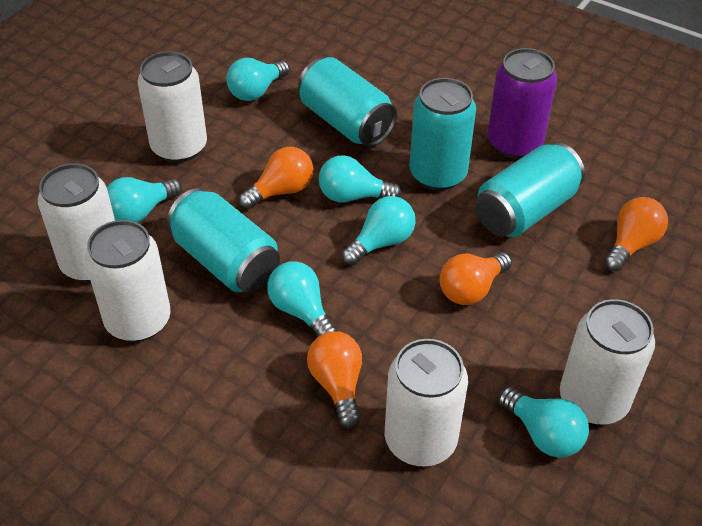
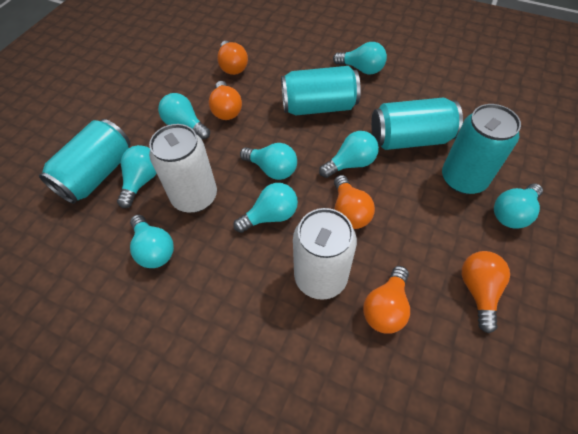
orange light bulb: 4 -> 5
purple can: 1 -> 0
turquoise light bulb: 6 -> 8
white can: 5 -> 2

